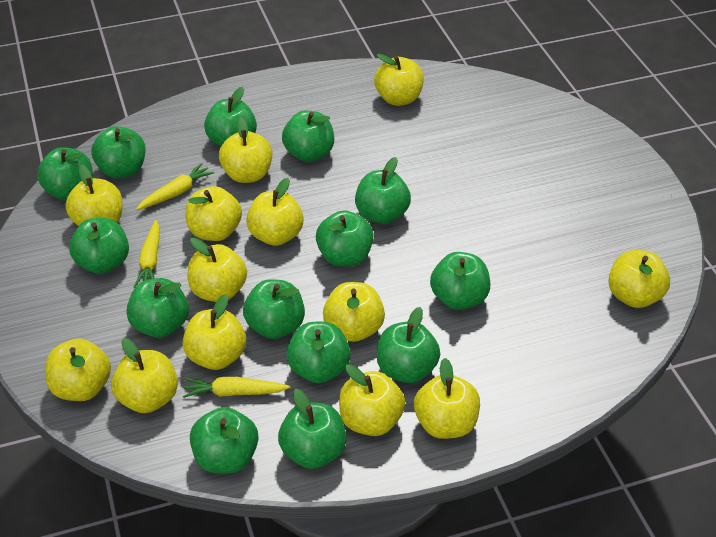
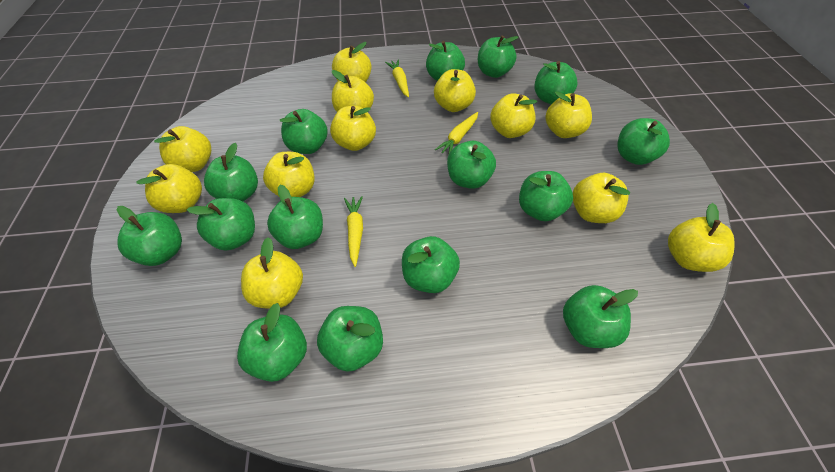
green apple: 14 -> 15
yellow apple: 13 -> 12

